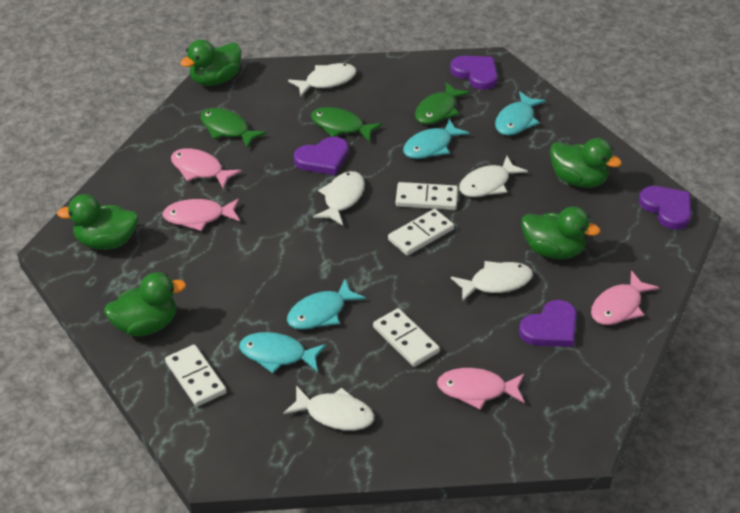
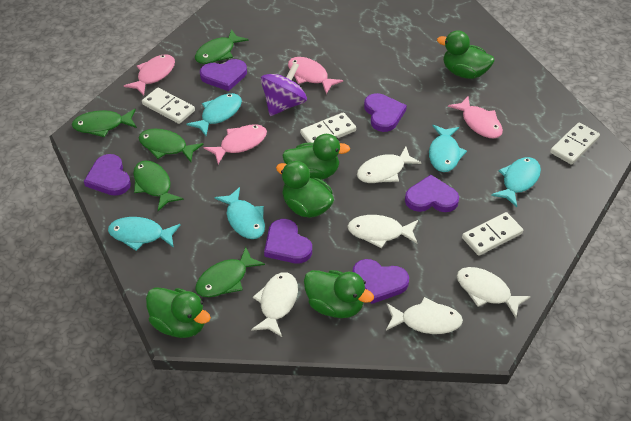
green fish: 3 -> 5
purple heart: 4 -> 6
purple spinning top: 0 -> 1
turquoise fish: 4 -> 5

